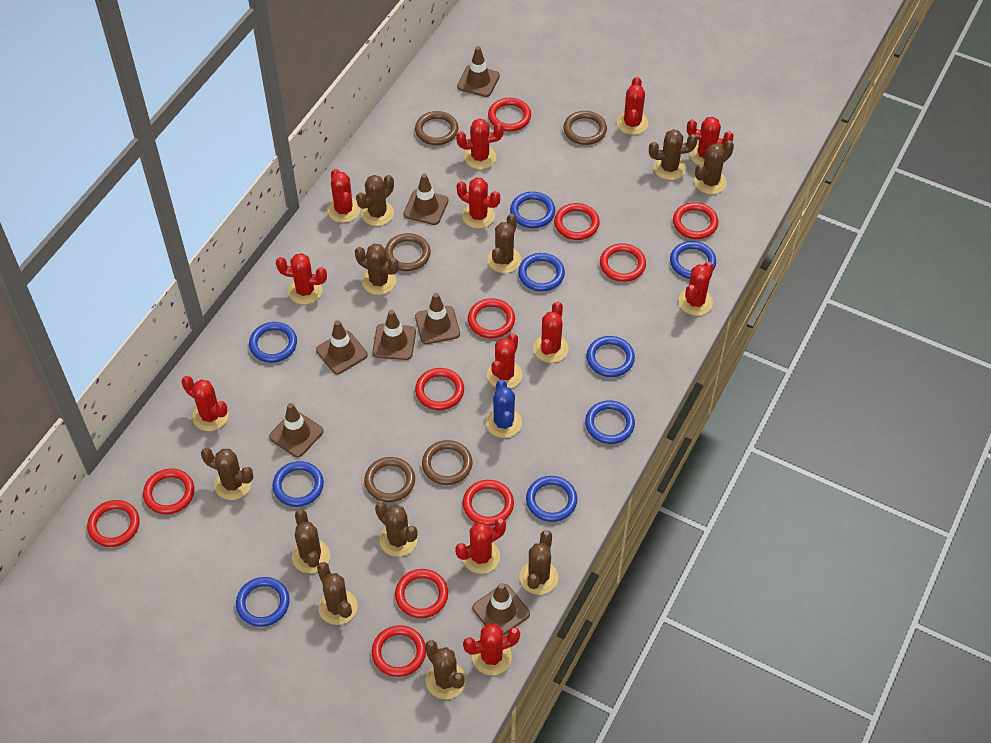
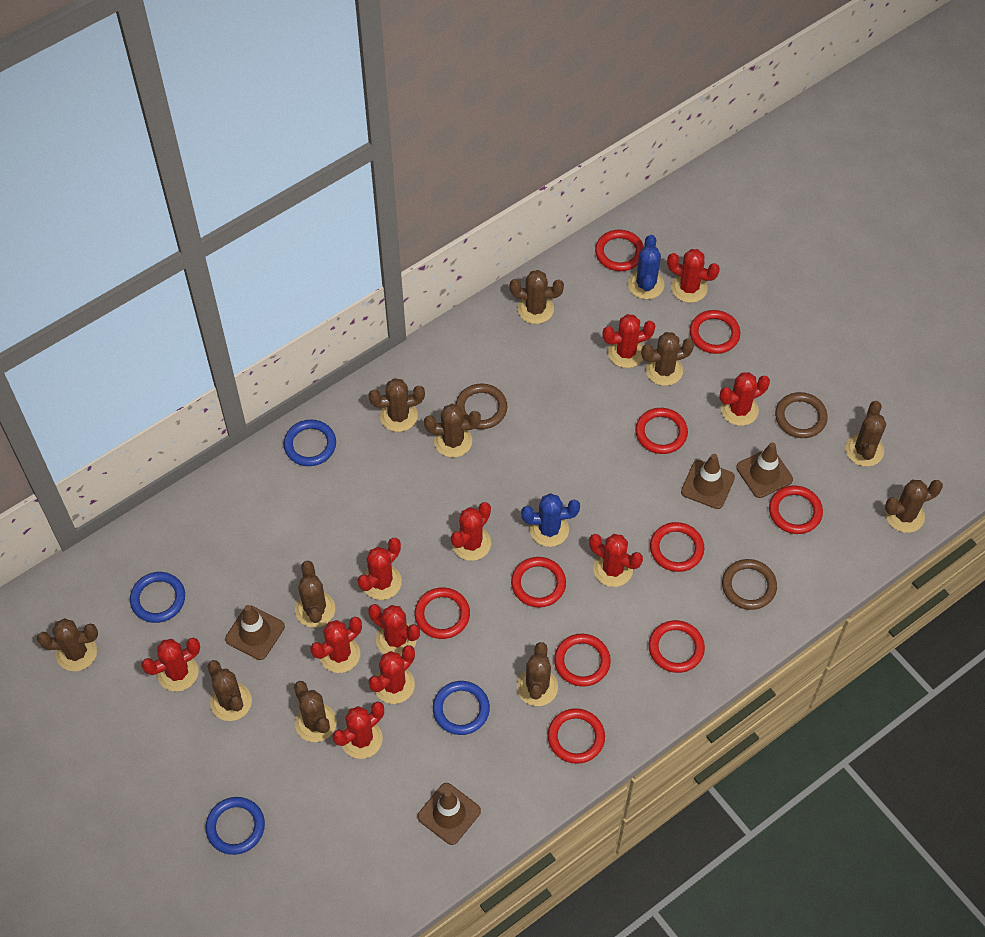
blue cactus: 1 -> 2
blue ring: 9 -> 4
brown ring: 5 -> 3
brown traffic cone: 7 -> 4
red cactus: 12 -> 11
red ring: 11 -> 10

